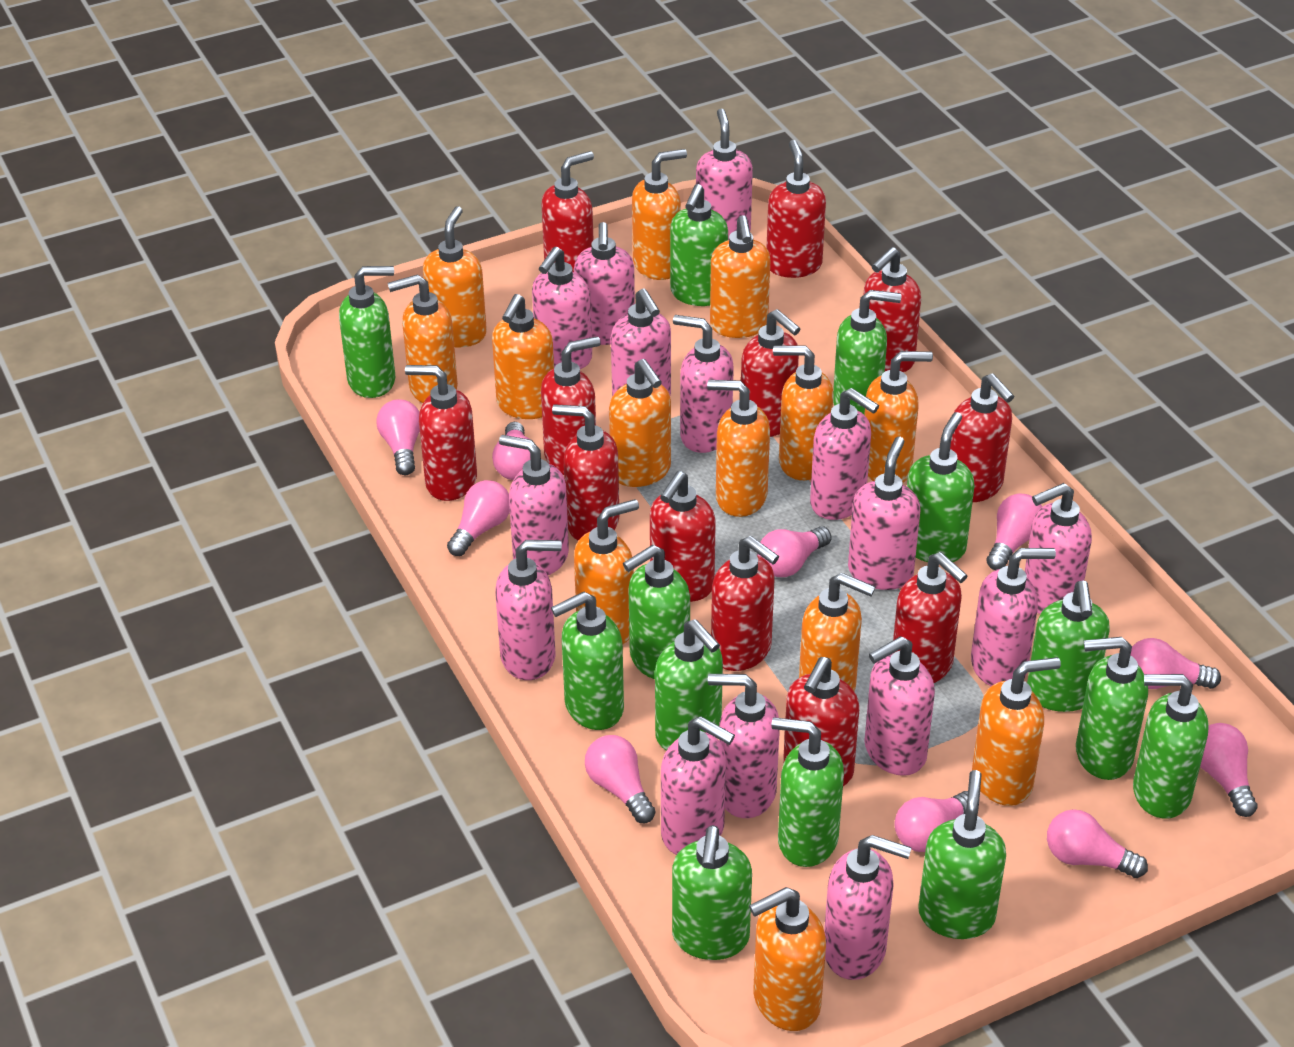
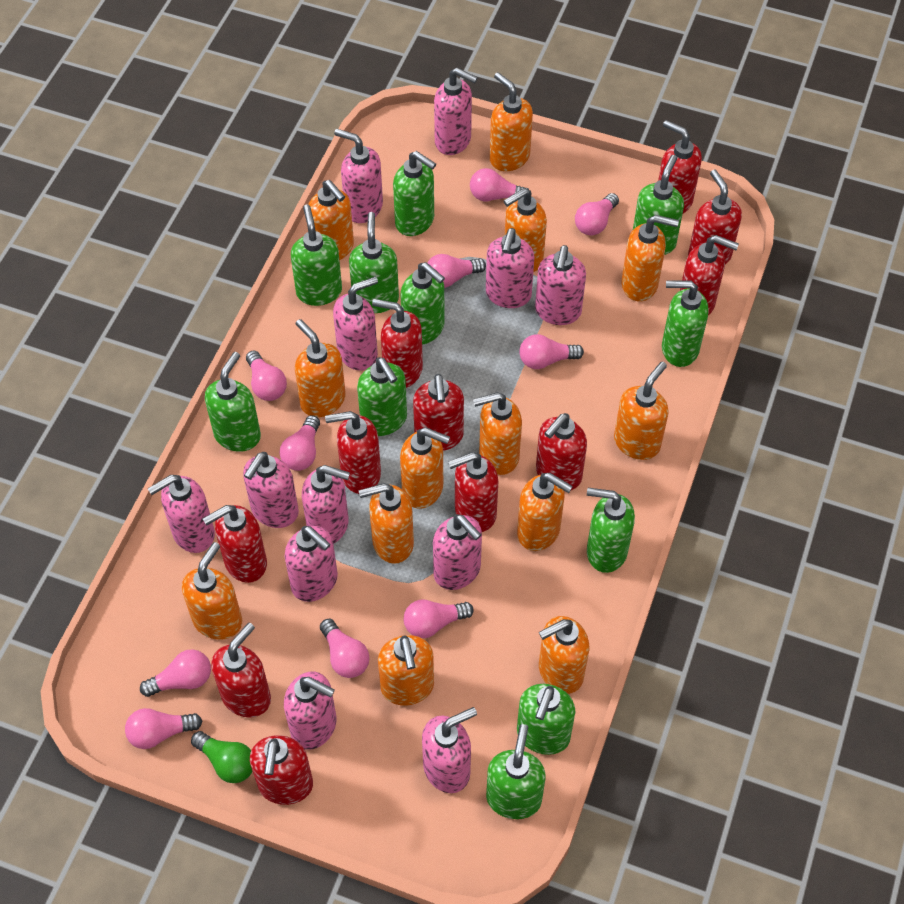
green light bulb: 0 -> 1
green soap dispenser: 13 -> 11
pink soap dispenser: 15 -> 12
red soap dispenser: 12 -> 11

